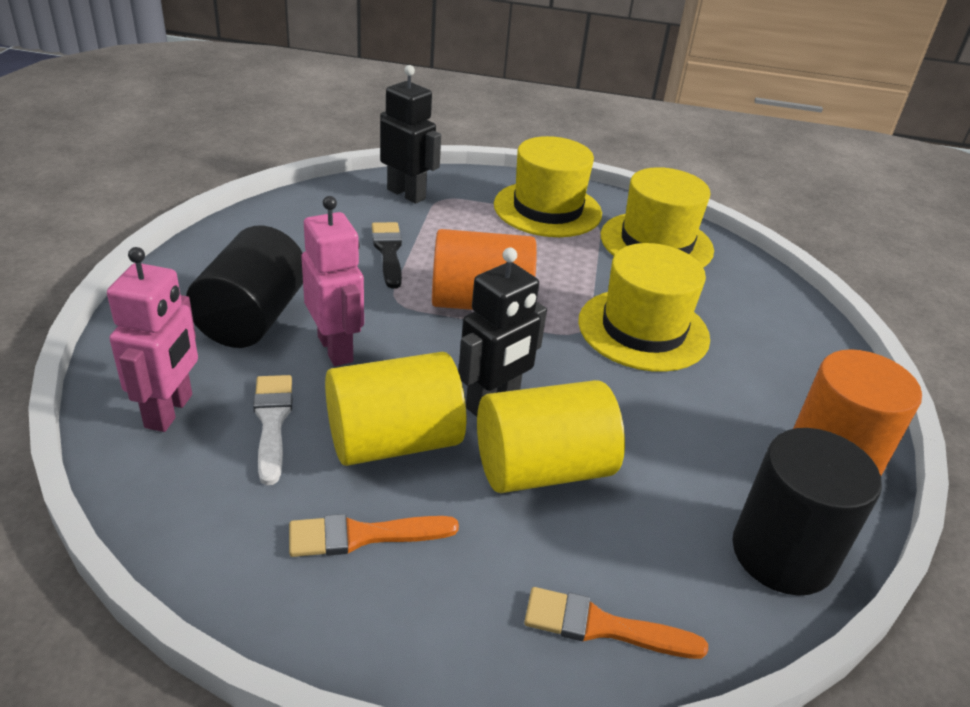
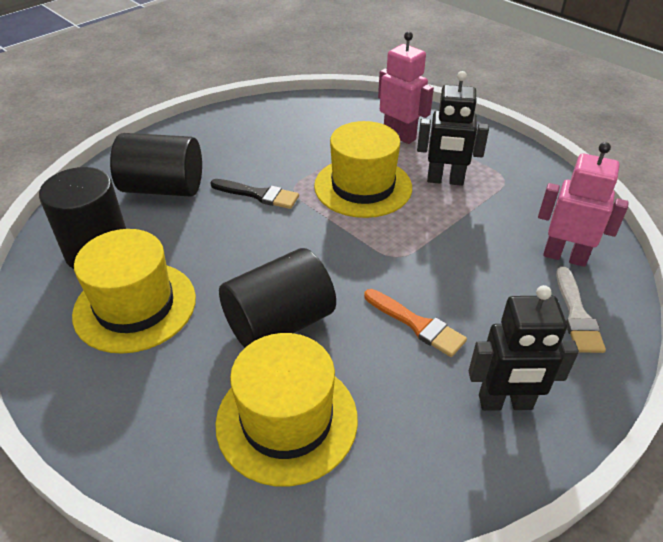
black cylinder: 2 -> 3
orange brush: 2 -> 1
orange cylinder: 2 -> 0
yellow cylinder: 2 -> 0

